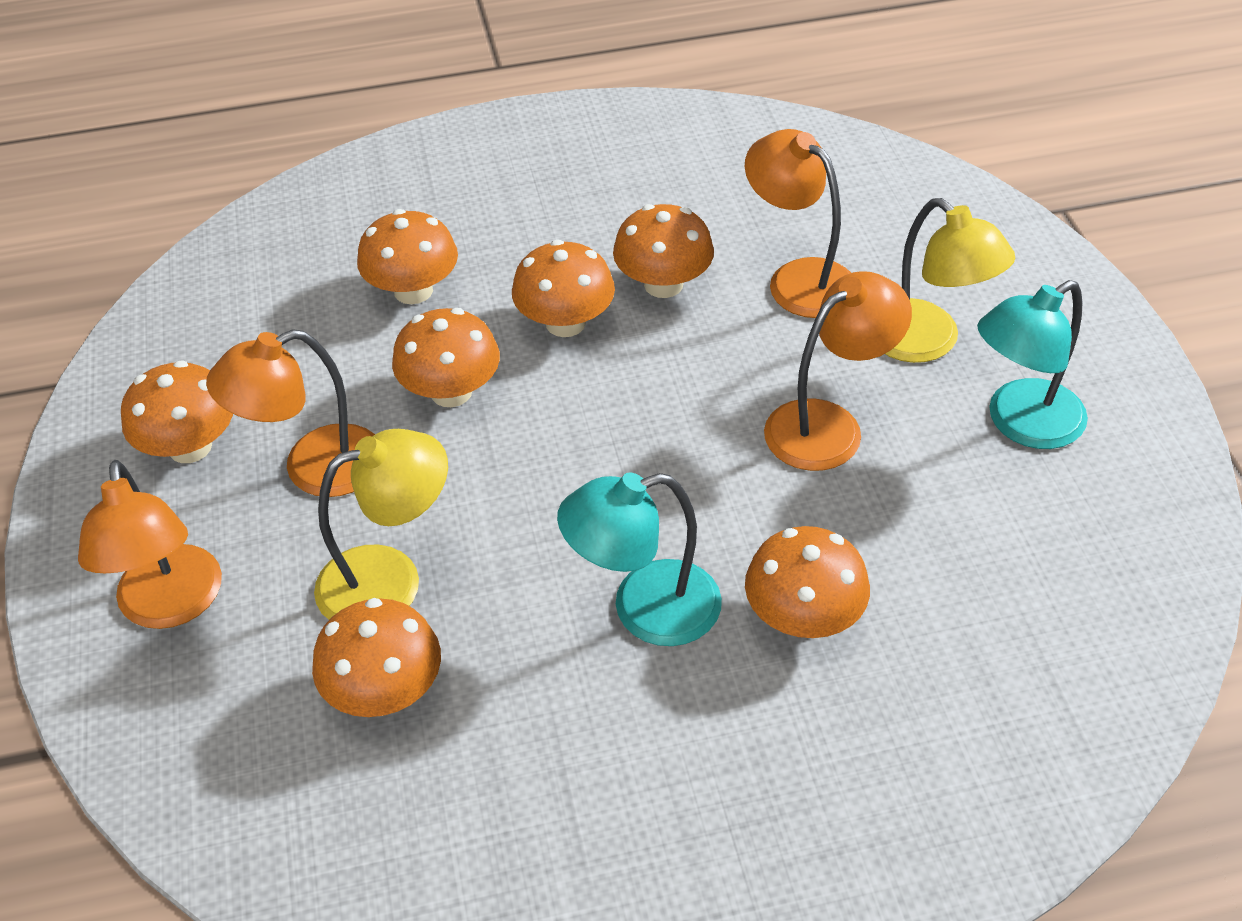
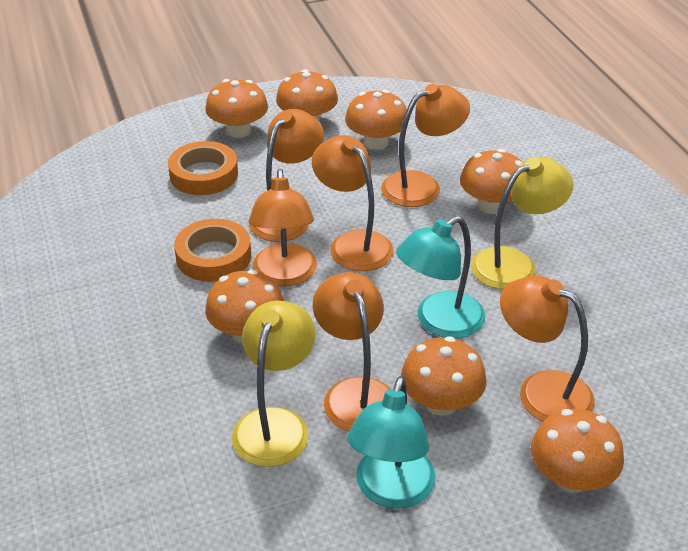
orange lamp: 4 -> 6
orange tape: 0 -> 2

